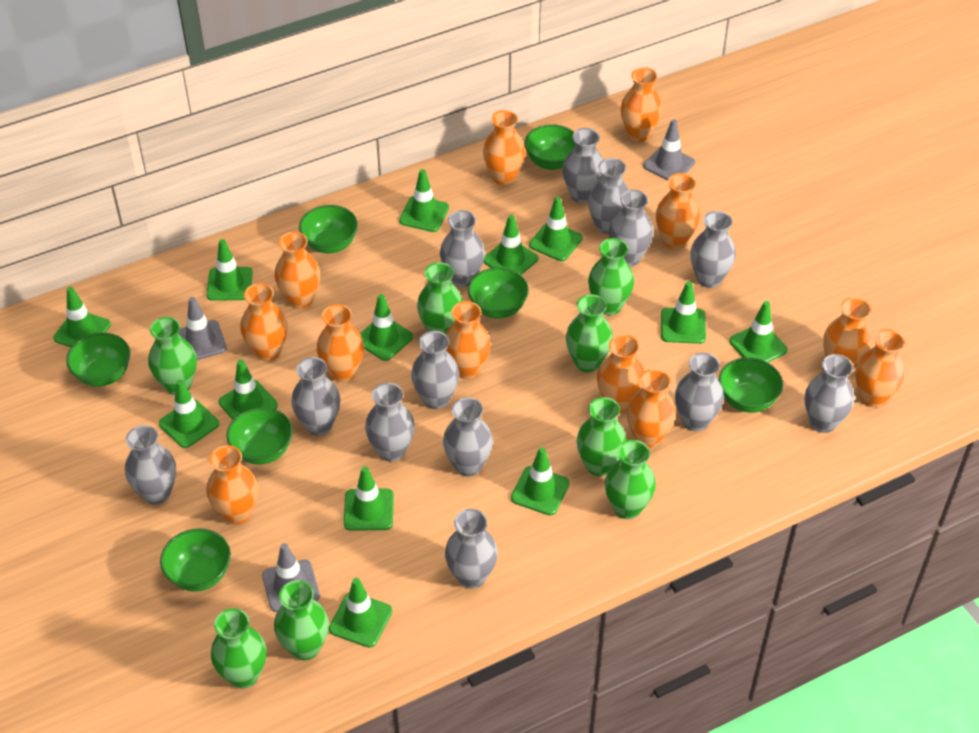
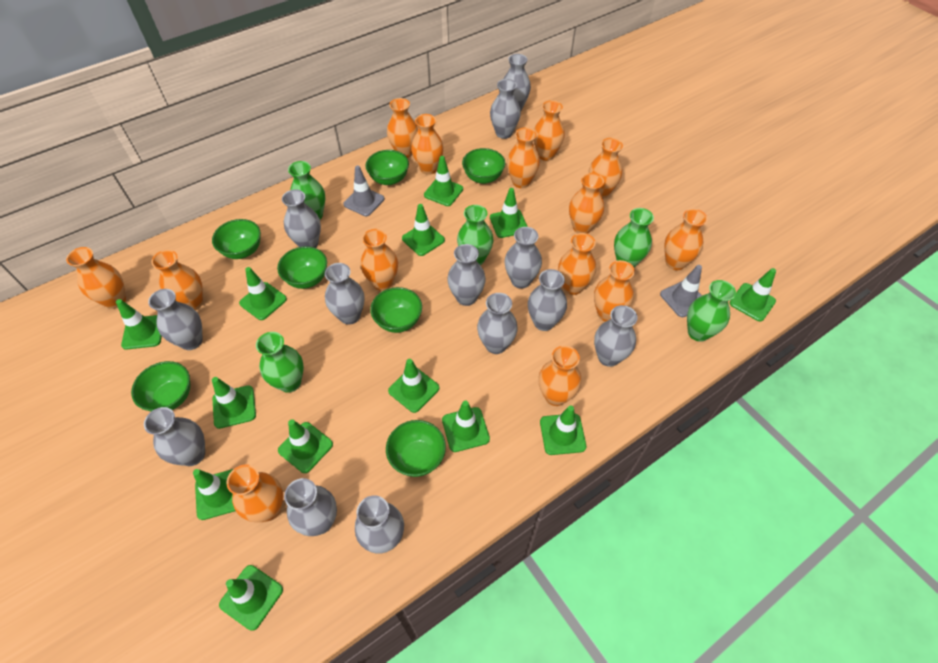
green vase: 8 -> 5
grey traffic cone: 3 -> 2
orange vase: 12 -> 14

